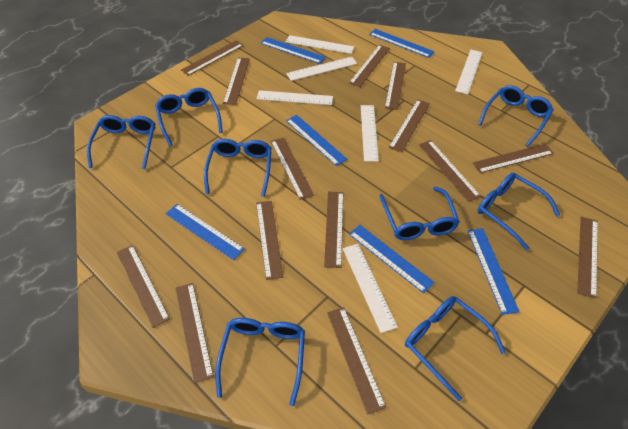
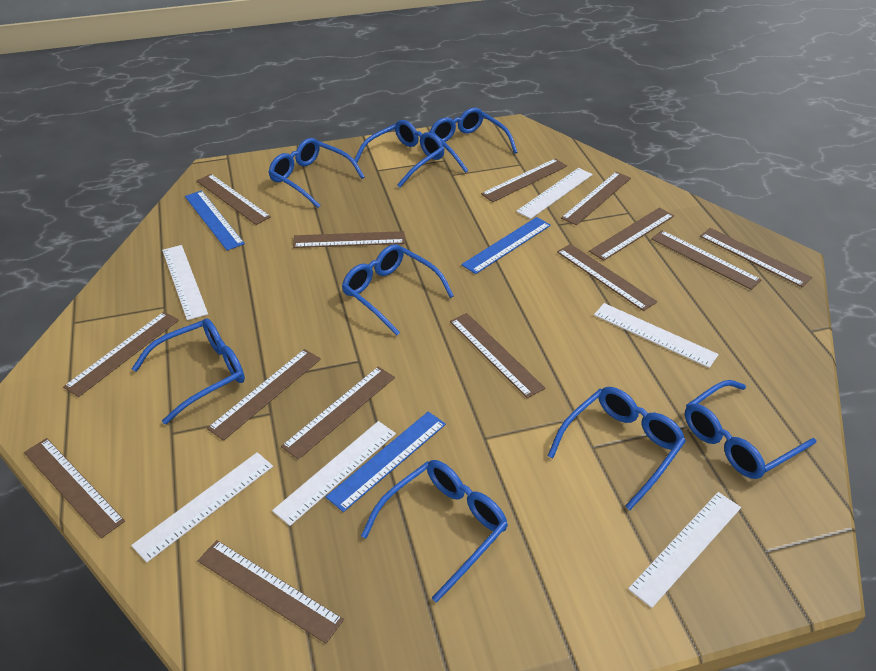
blue ruler: 6 -> 3

